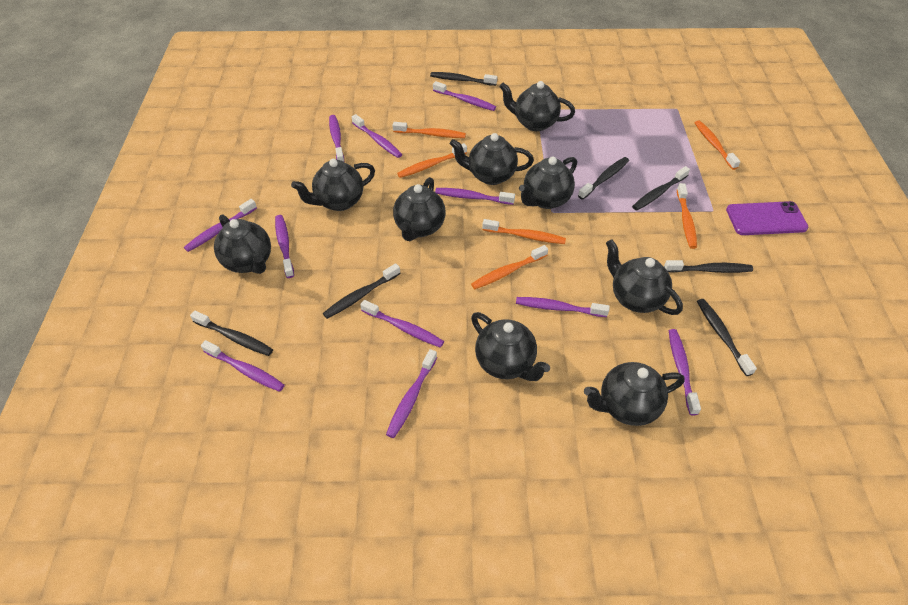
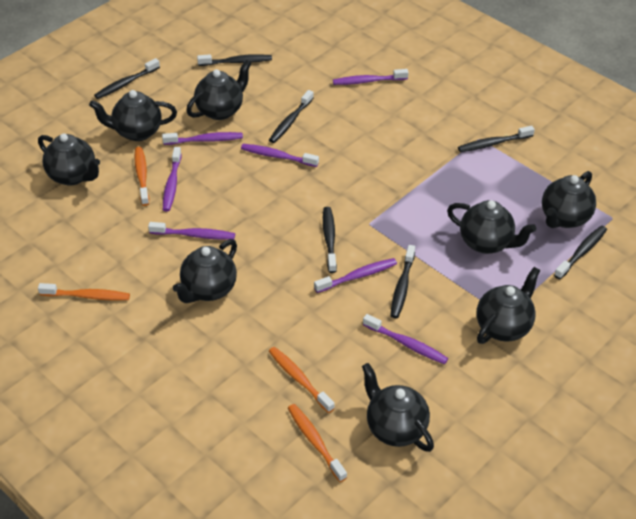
black teapot: 9 -> 8
orange toothbrush: 6 -> 4
purple phone: 1 -> 0
purple toothbrush: 11 -> 7

